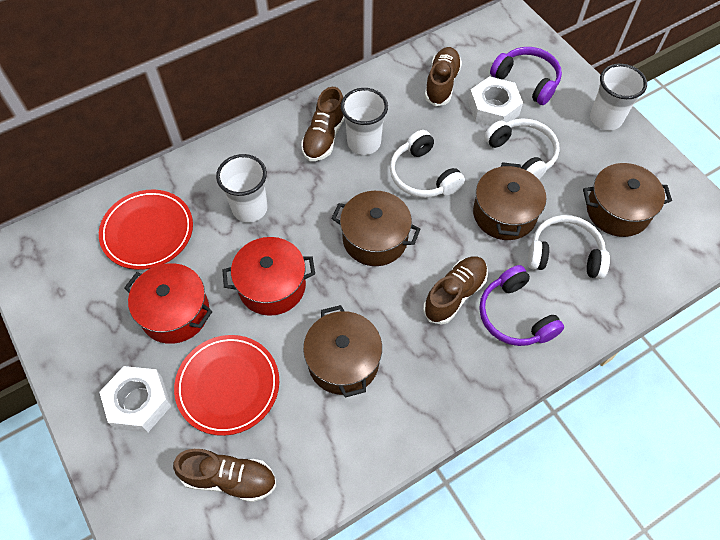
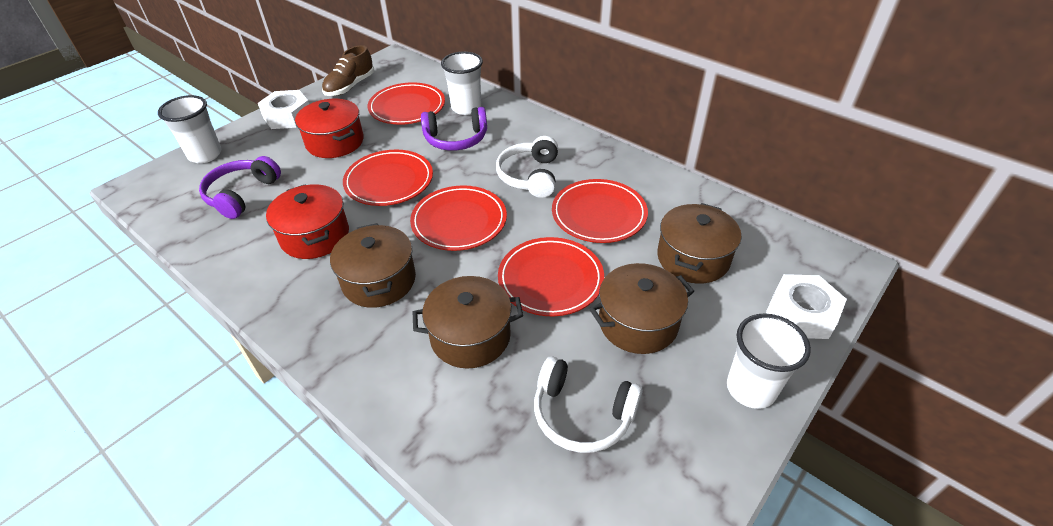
brown shoe: 4 -> 1
red plate: 2 -> 5
white headphones: 3 -> 2

